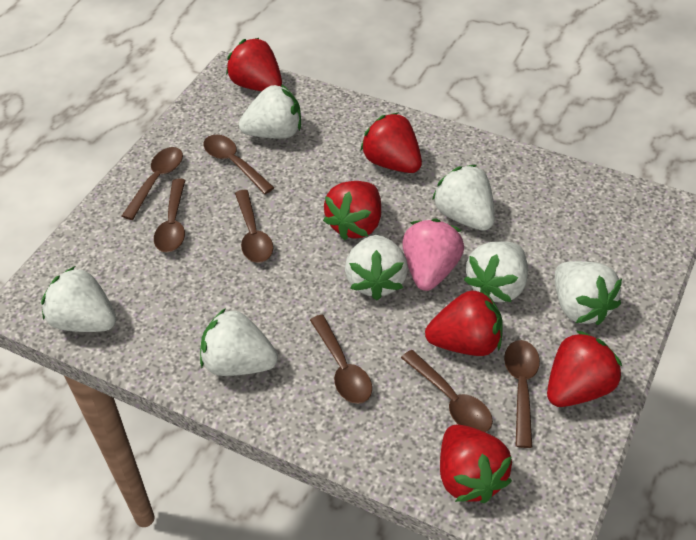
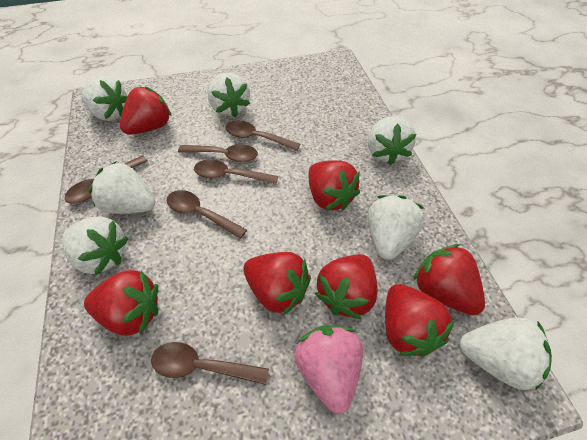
brown spoon: 7 -> 6
red strawberry: 6 -> 7

